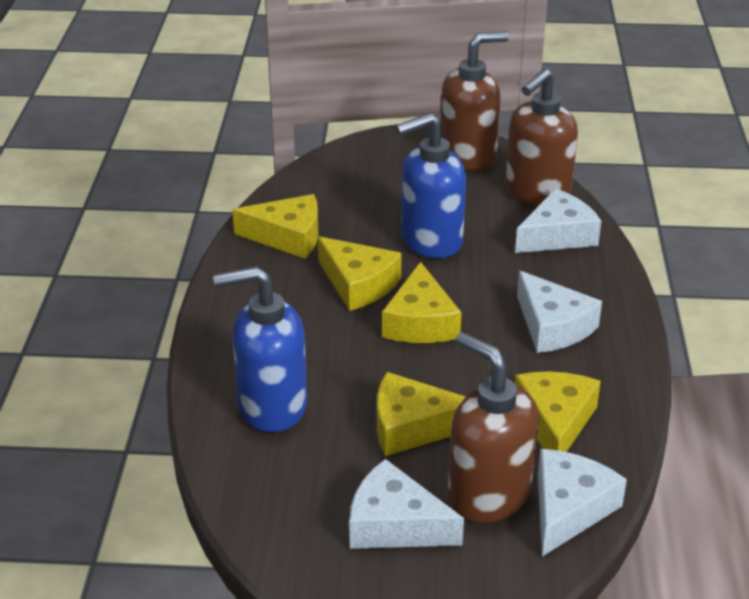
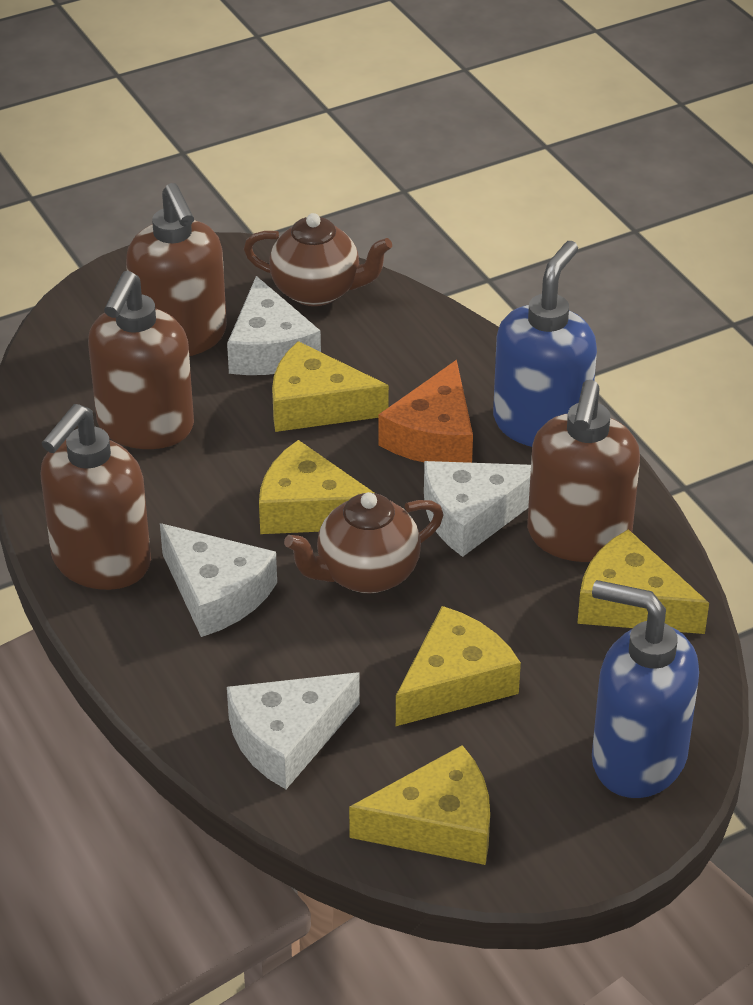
brown soap dispenser: 3 -> 4
brown teapot: 0 -> 2
orange cheese: 0 -> 1

